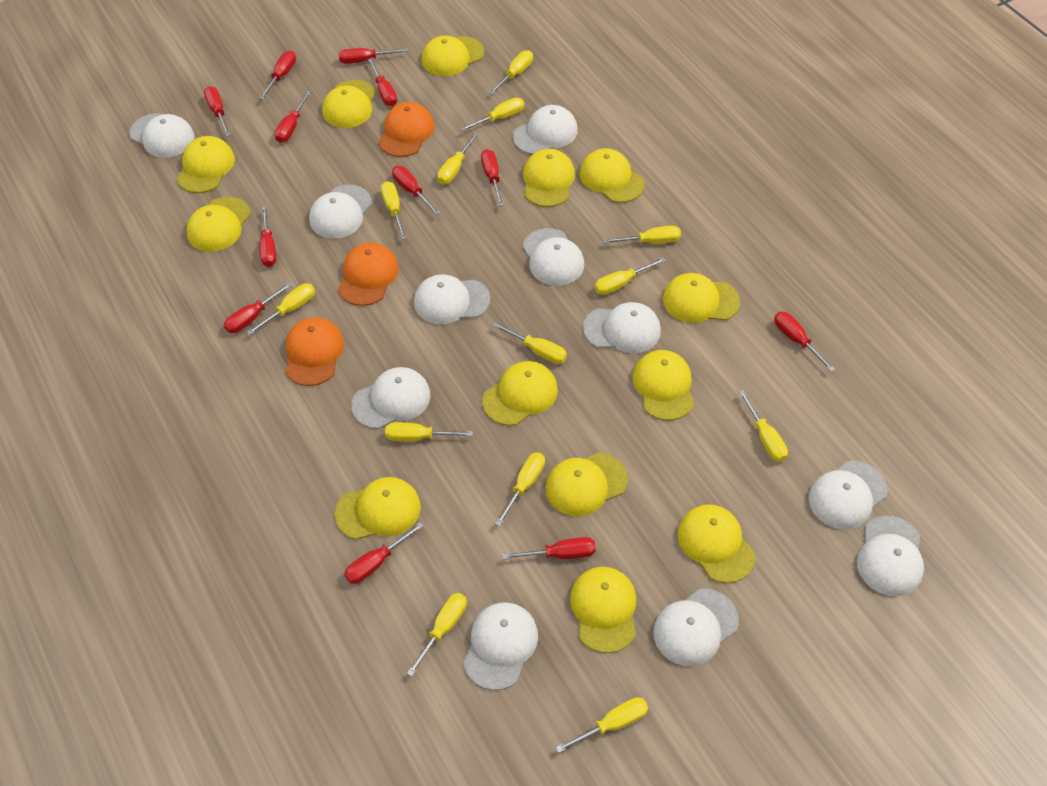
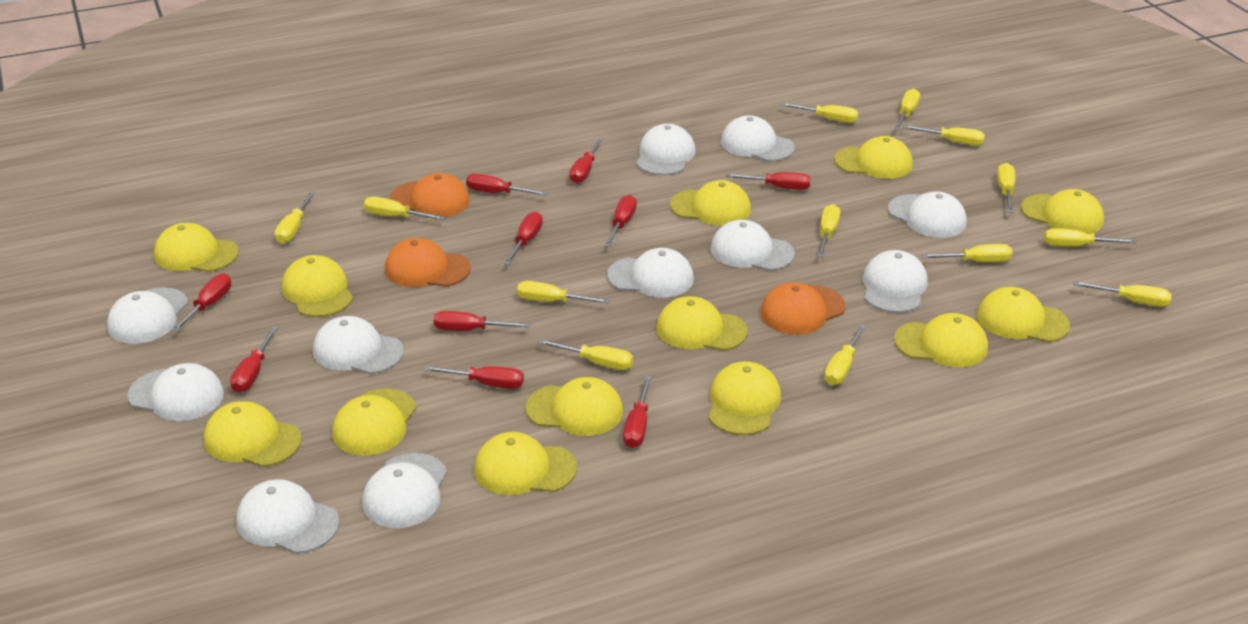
red screwdriver: 12 -> 10

